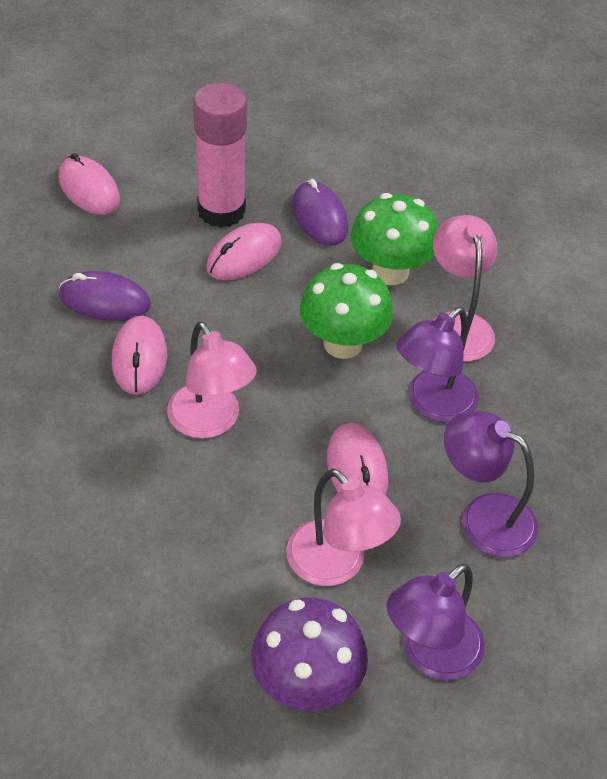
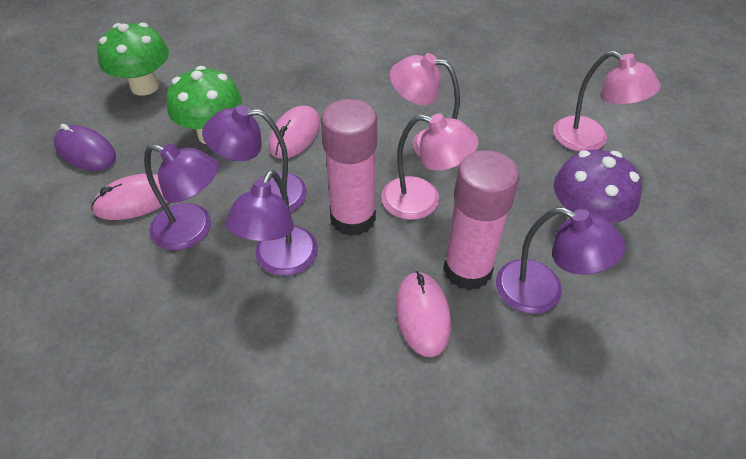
pink glue stick: 1 -> 2
pink mouse: 4 -> 3
purple lamp: 3 -> 4
purple mouse: 2 -> 1

